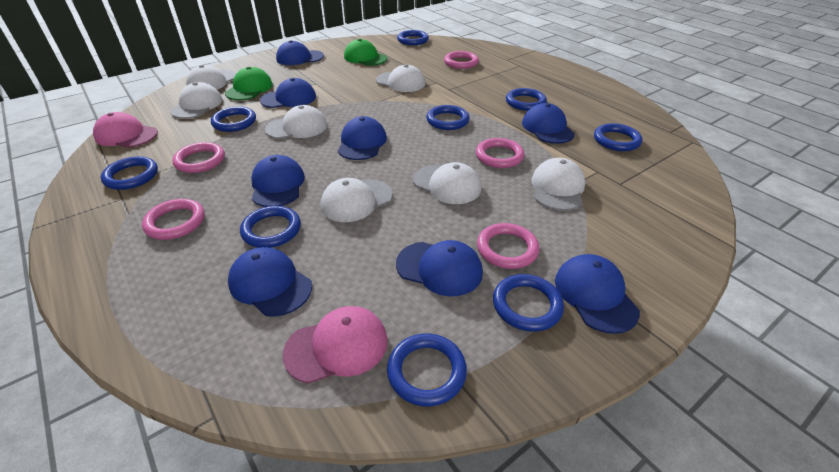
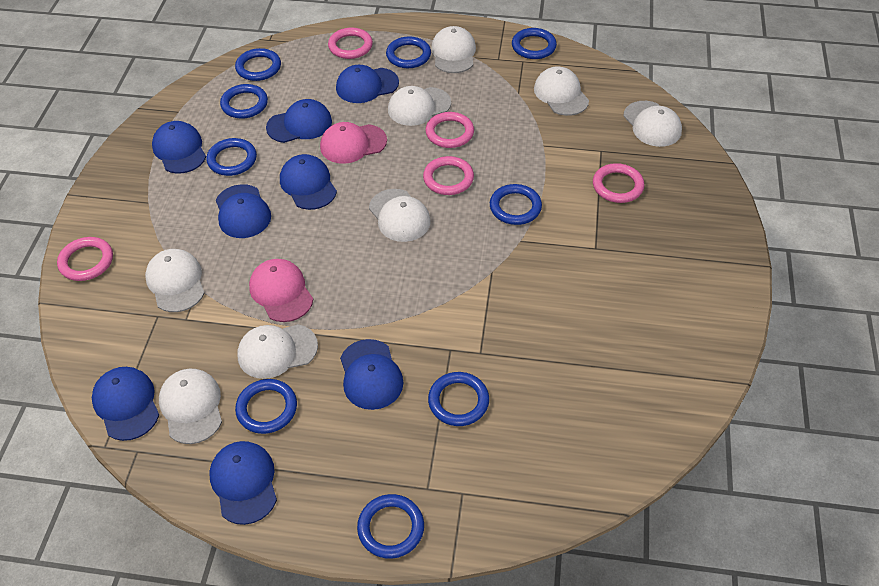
green cap: 2 -> 0
white cap: 7 -> 8

